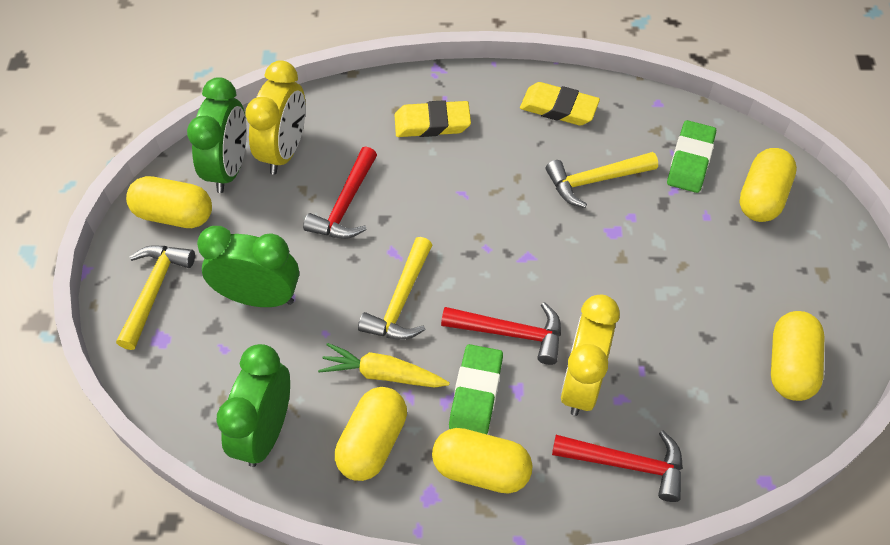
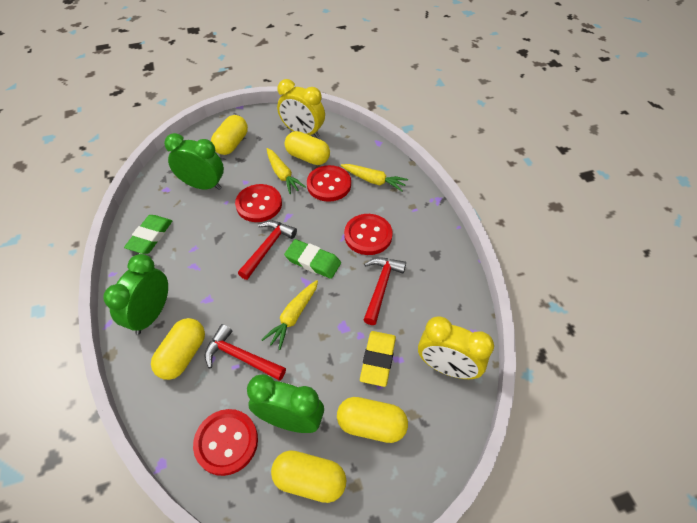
red button: 0 -> 4
yellow carrot: 1 -> 3
yellow eraser: 2 -> 1
yellow hammer: 3 -> 0

